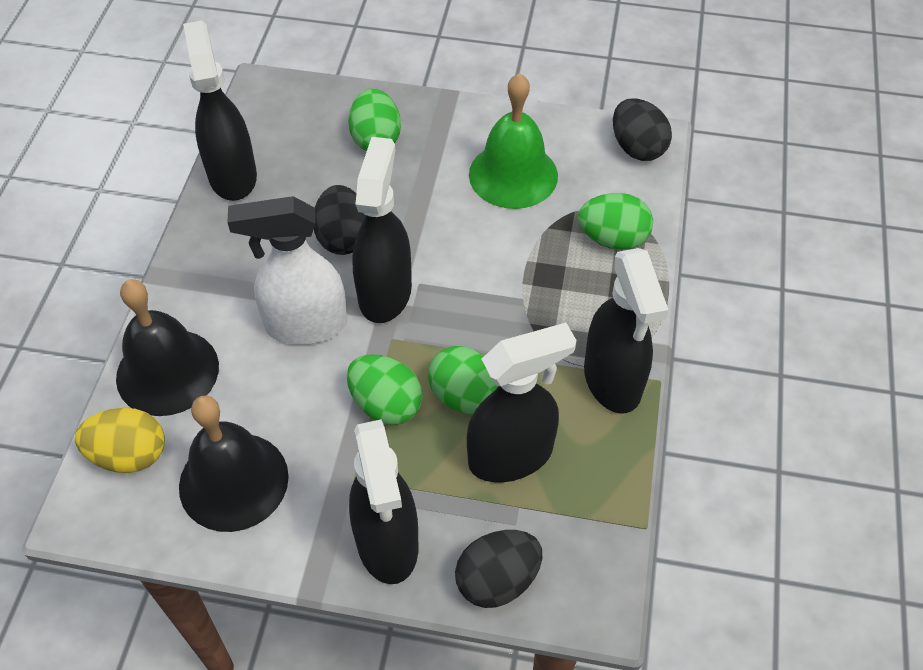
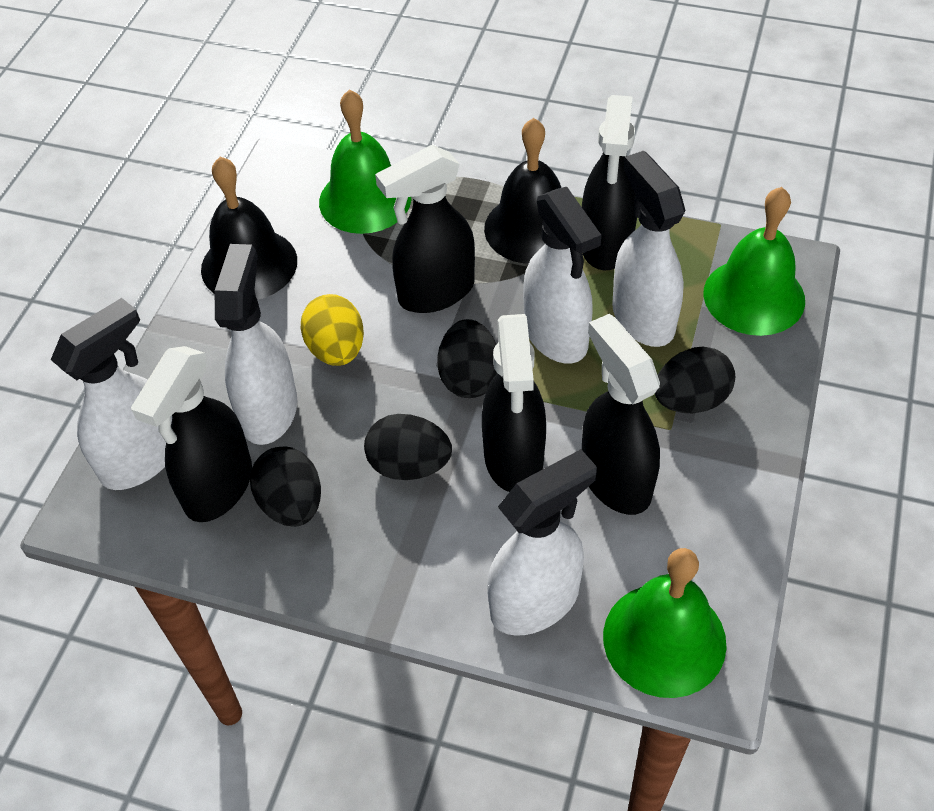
black egg: 3 -> 4
green bell: 1 -> 3
green egg: 4 -> 0
white spray bottle: 1 -> 5

